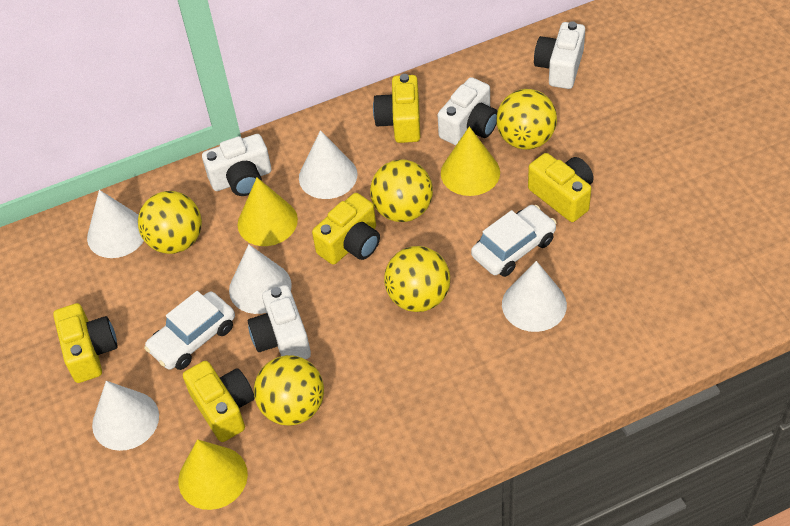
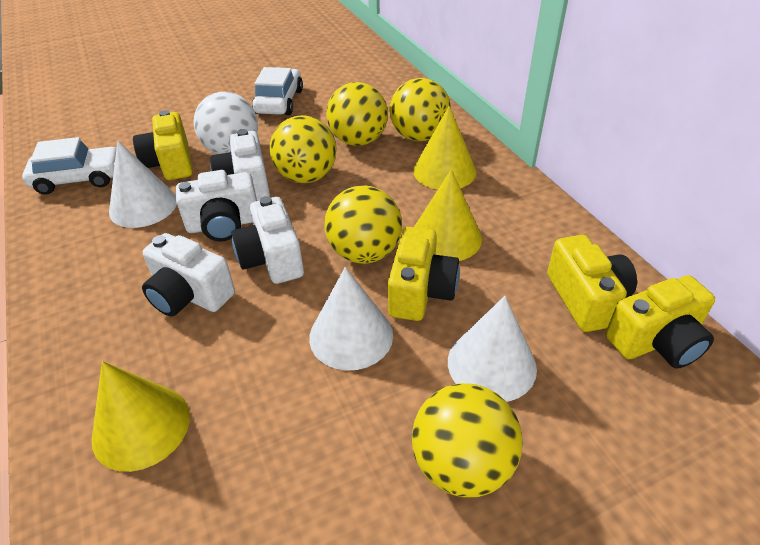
white ball: 0 -> 1
white cone: 5 -> 3
yellow camera: 5 -> 4

